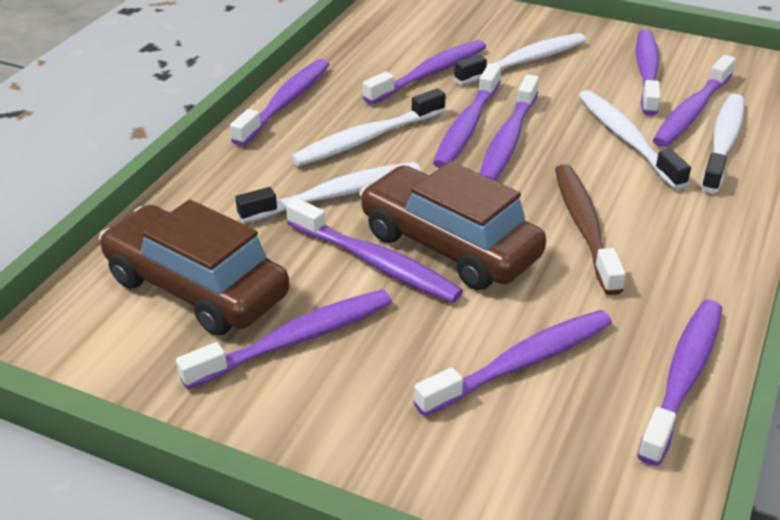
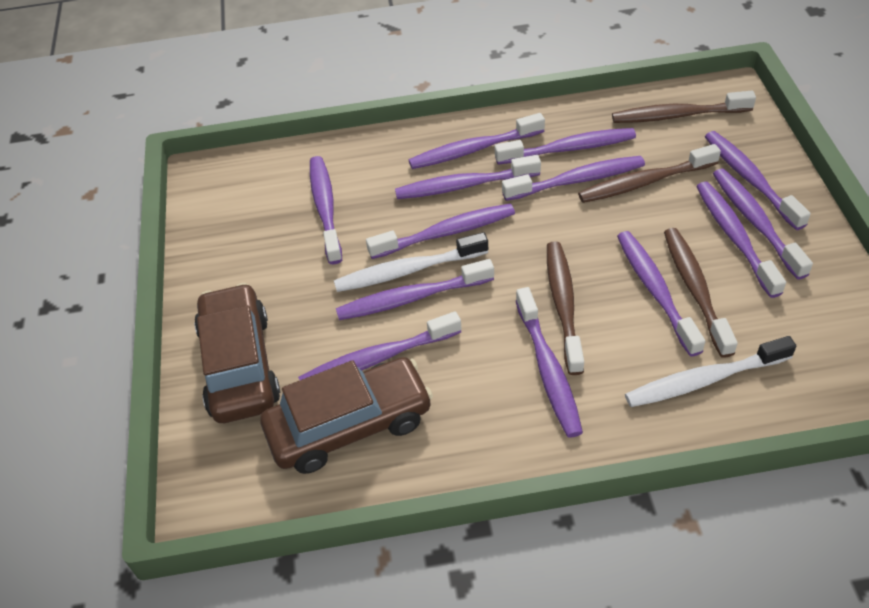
brown toothbrush: 1 -> 4
purple toothbrush: 10 -> 13
white toothbrush: 5 -> 2

